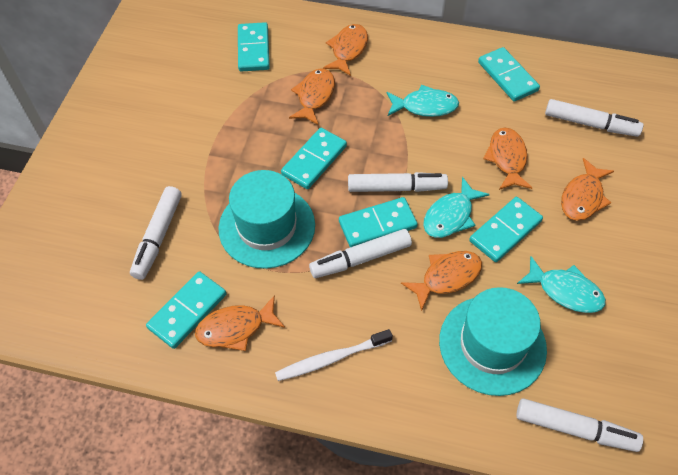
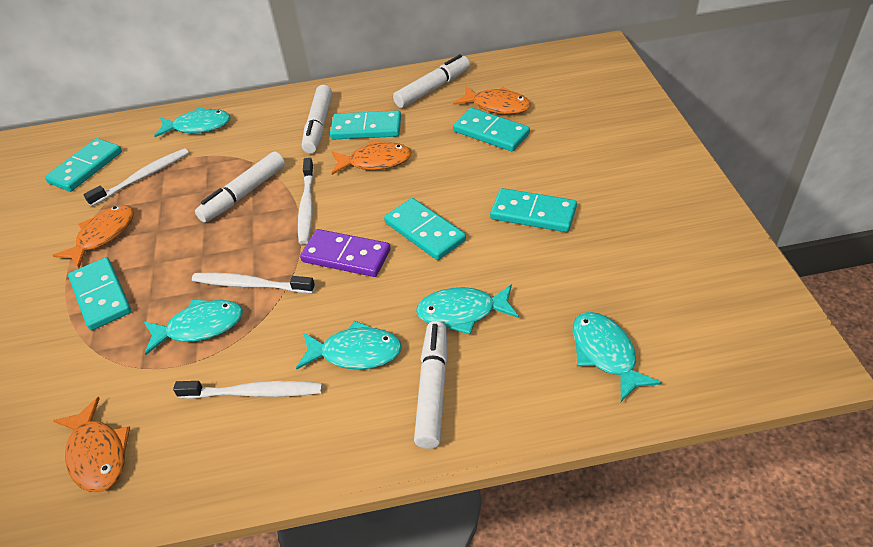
orange fish: 6 -> 4
purple domino: 0 -> 1
turquoise fish: 3 -> 5
turquoise hat: 2 -> 0
white marker: 5 -> 4
white toothbrush: 1 -> 4

